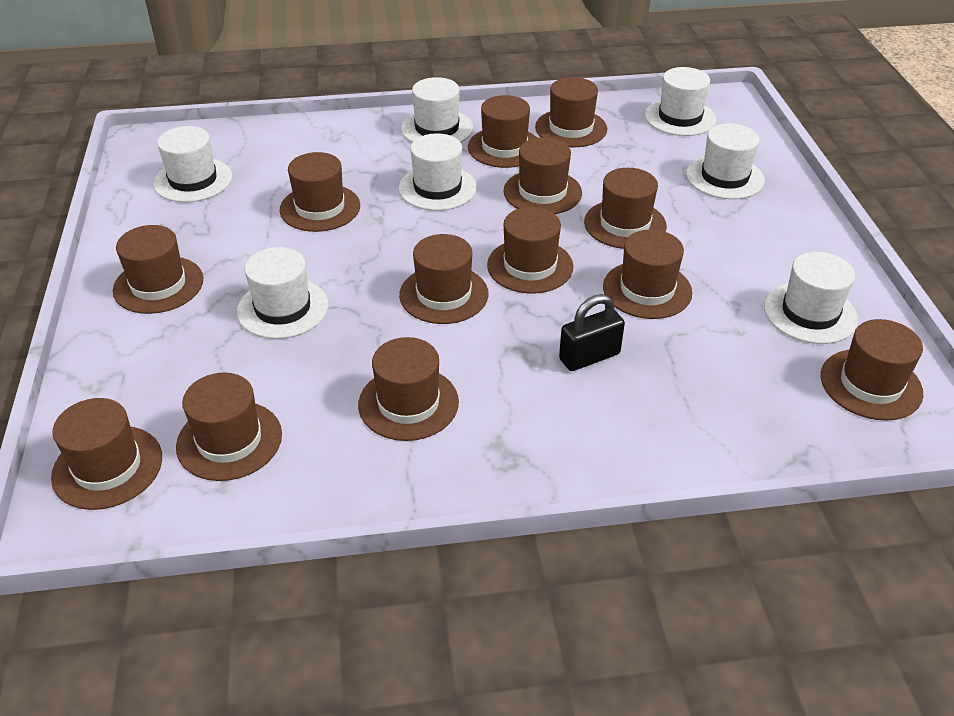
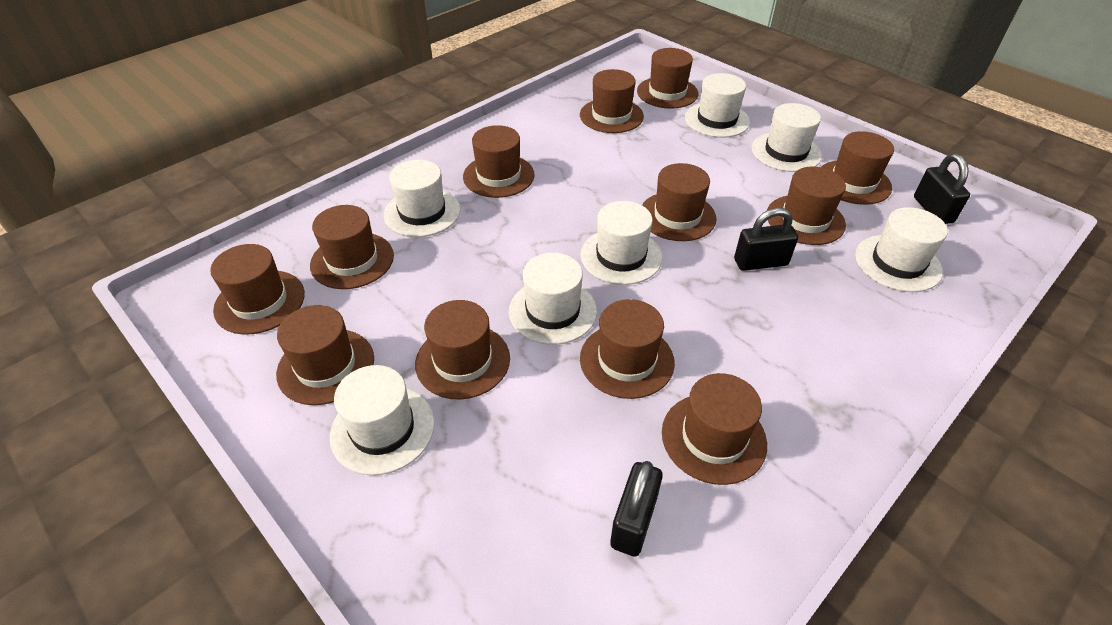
black padlock: 1 -> 3
brown hat: 13 -> 12

